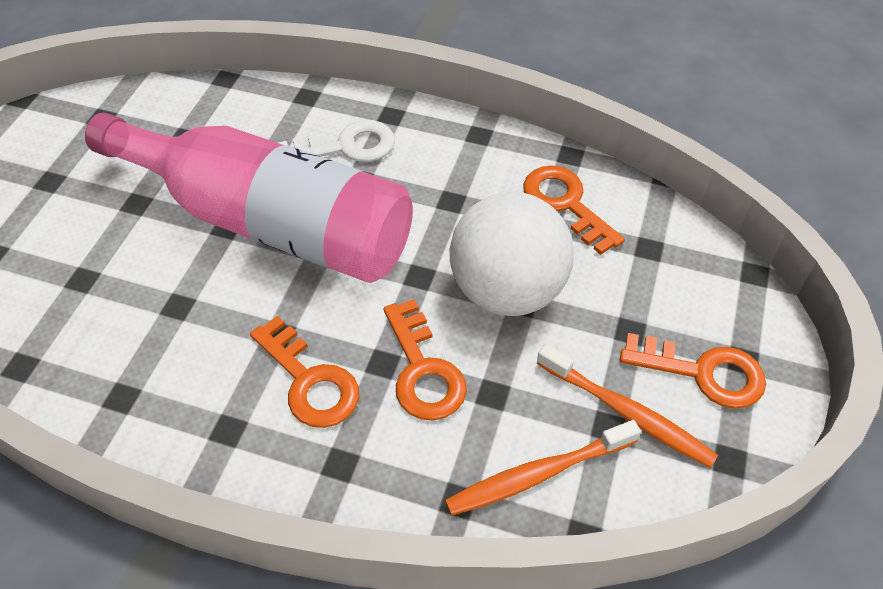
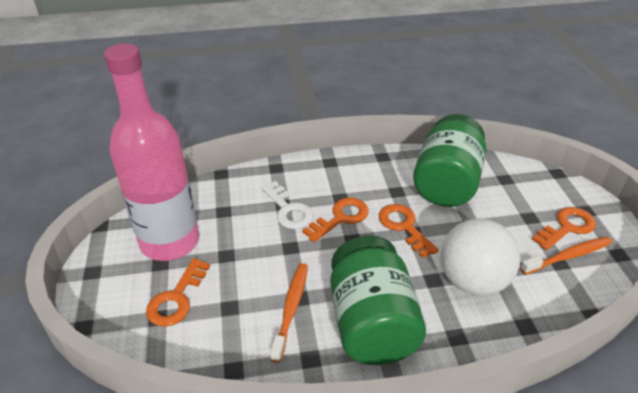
green jar: 0 -> 2

